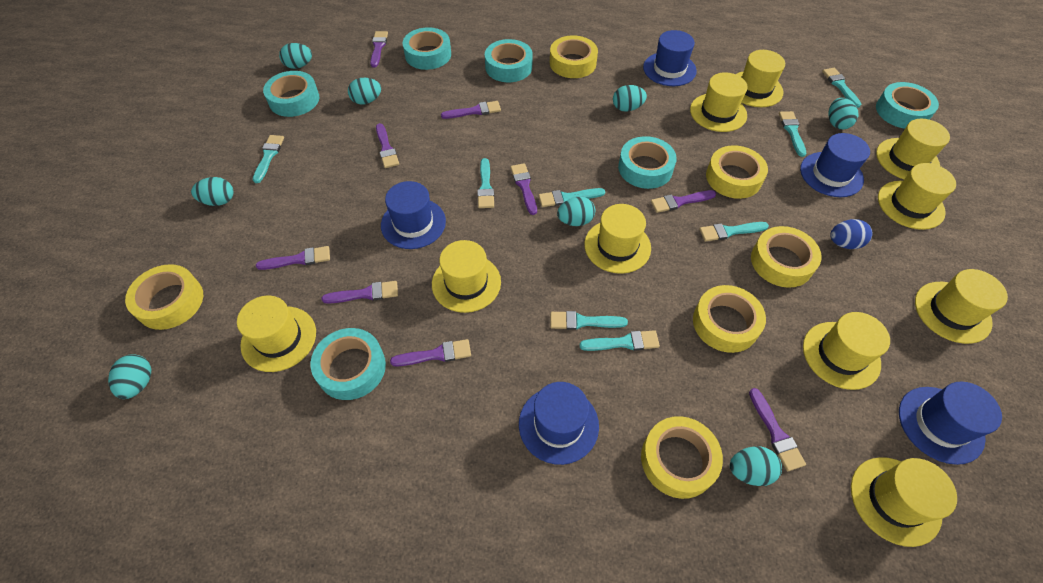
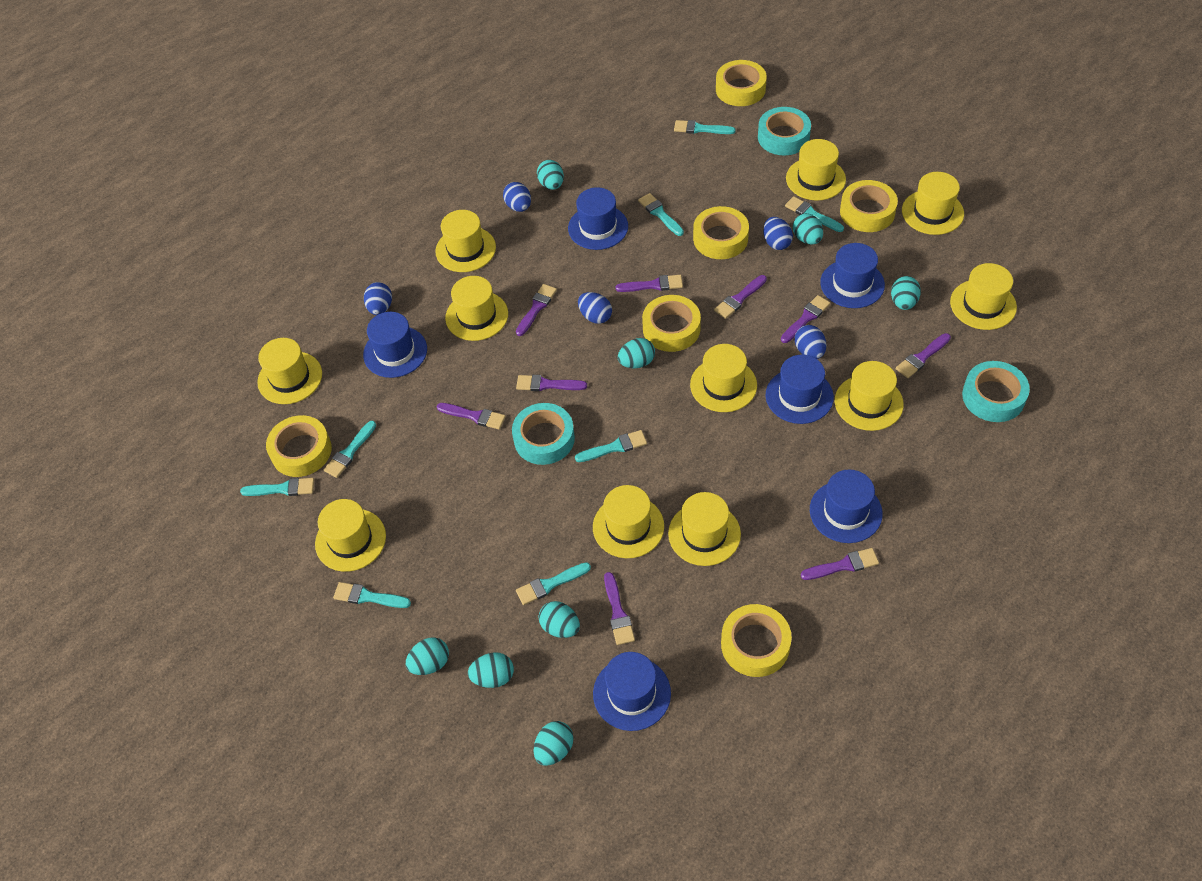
blue egg: 1 -> 5
blue hat: 5 -> 6
turquoise tape: 6 -> 3
yellow hat: 10 -> 11

